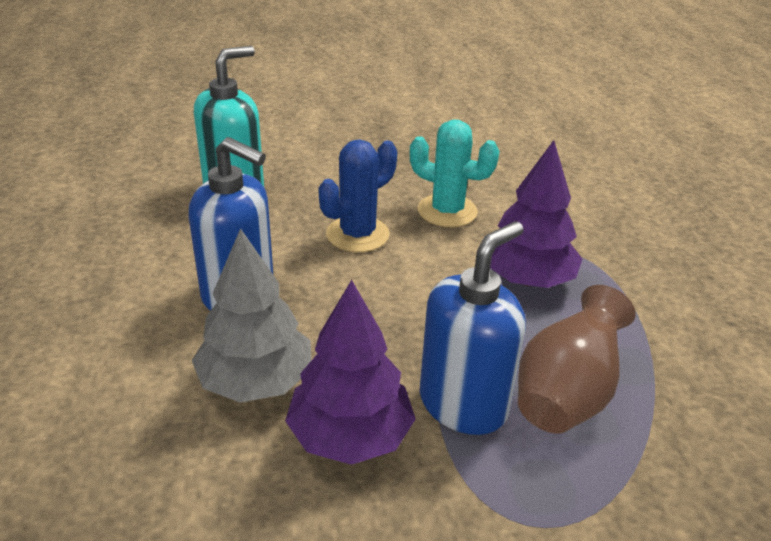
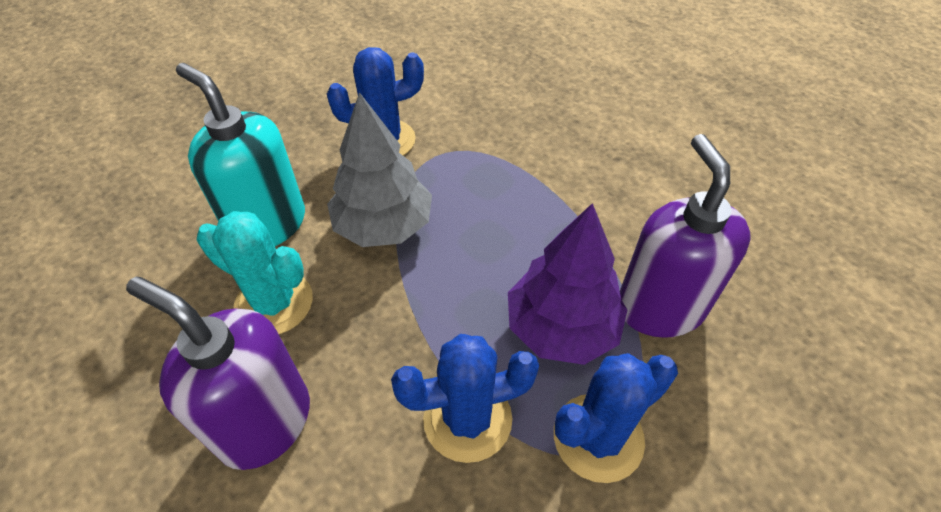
blue cactus: 1 -> 3
blue soap dispenser: 2 -> 0
brown vase: 1 -> 0
purple soap dispenser: 0 -> 2
purple tree: 2 -> 1

